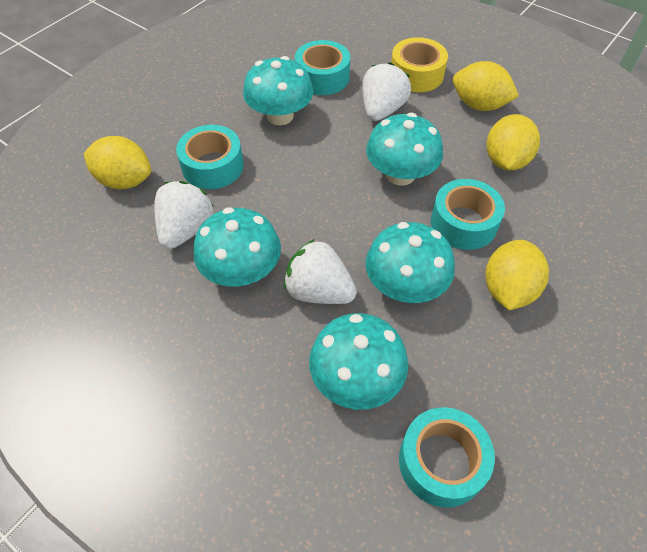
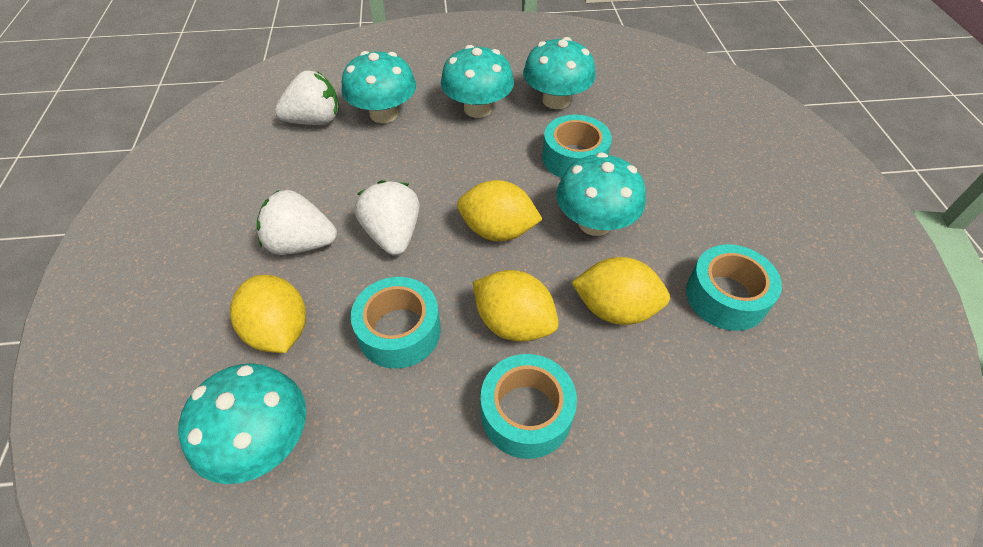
yellow tape: 1 -> 0

